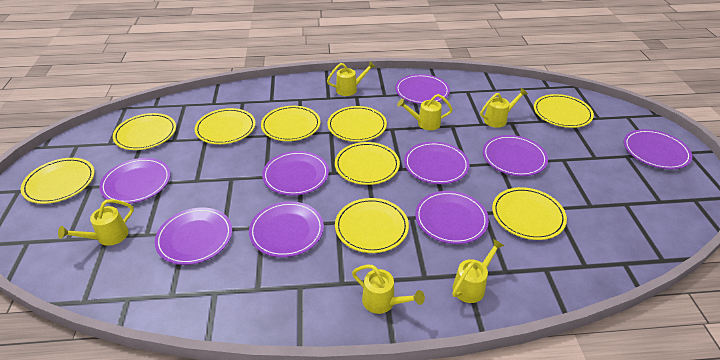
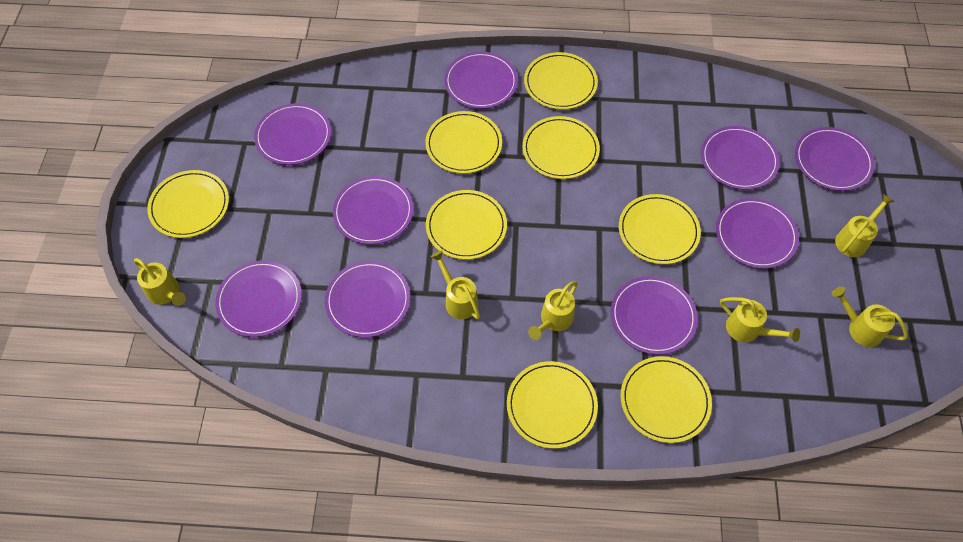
yellow plate: 9 -> 8

